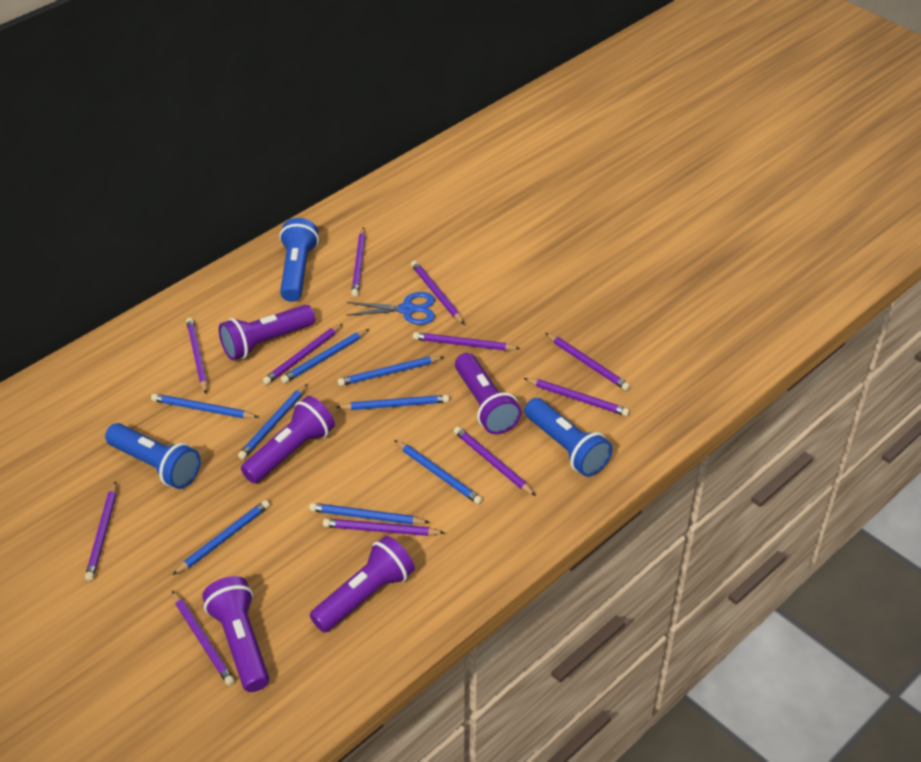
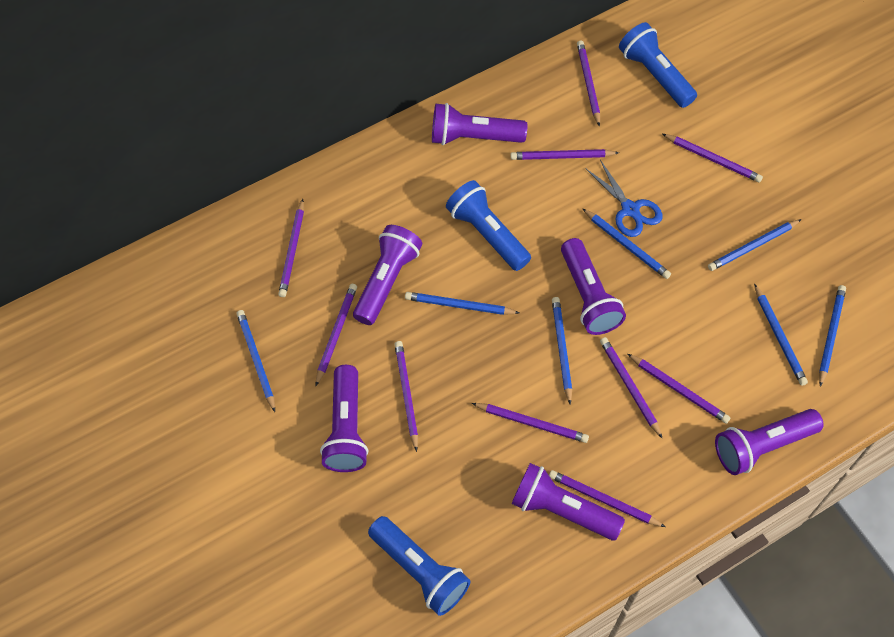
blue pencil: 8 -> 7
purple flashlight: 5 -> 6
purple pencil: 11 -> 10

